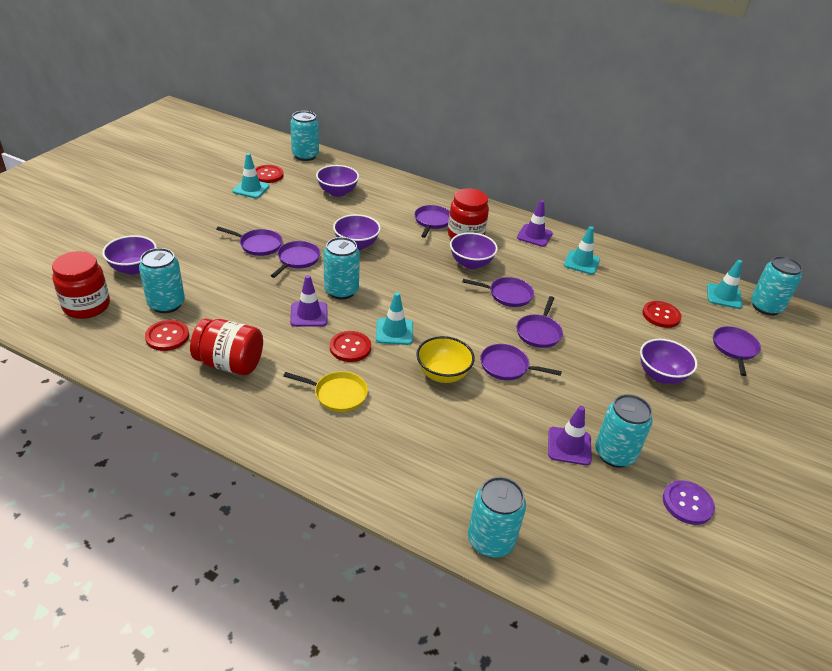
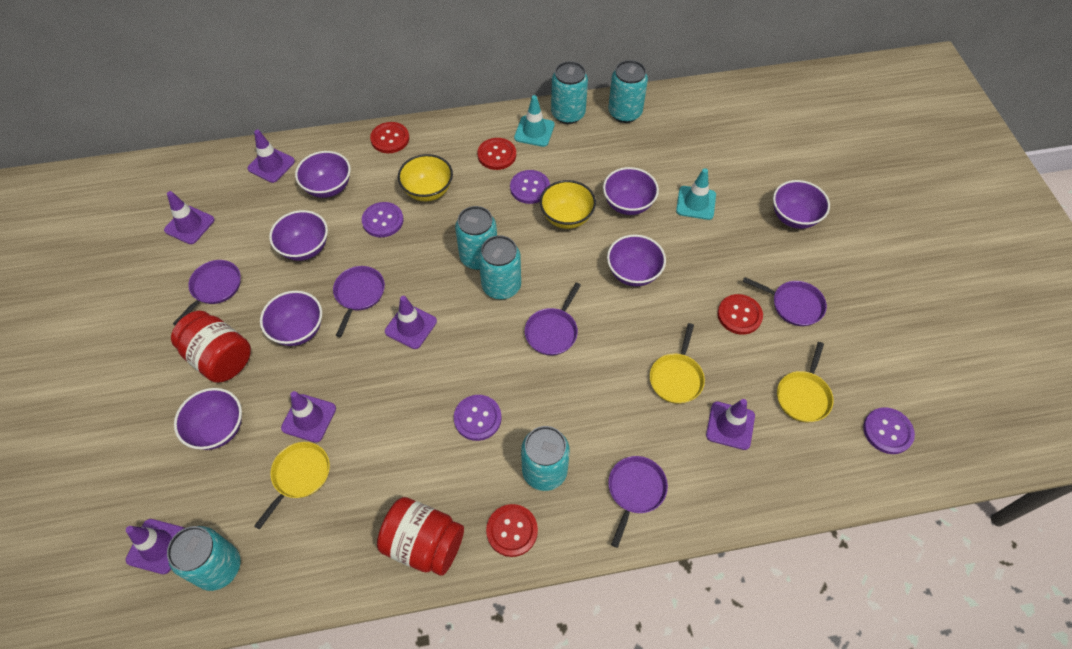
purple bowl: 5 -> 7
purple button: 1 -> 4
purple pan: 7 -> 5
purple traffic cone: 3 -> 6
red jar: 3 -> 2
turquoise traffic cone: 4 -> 2
yellow bowl: 1 -> 2
yellow pan: 1 -> 3

